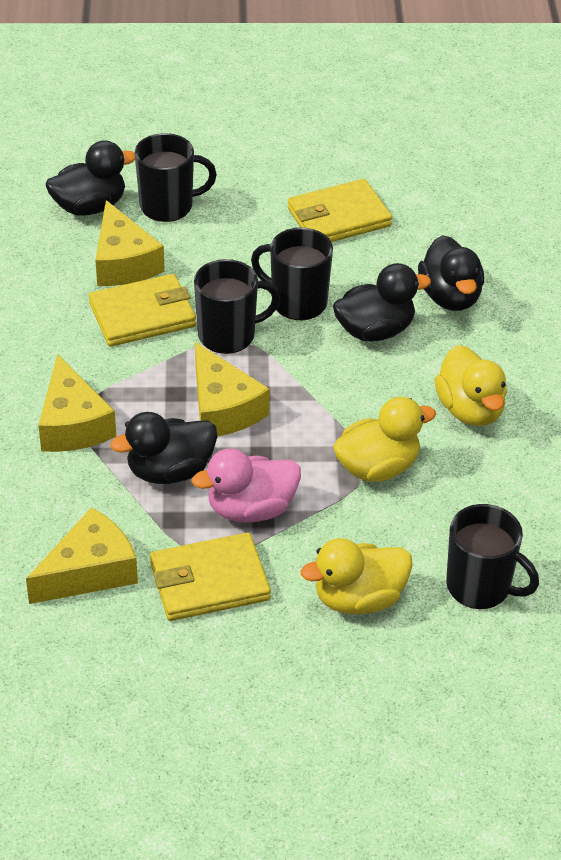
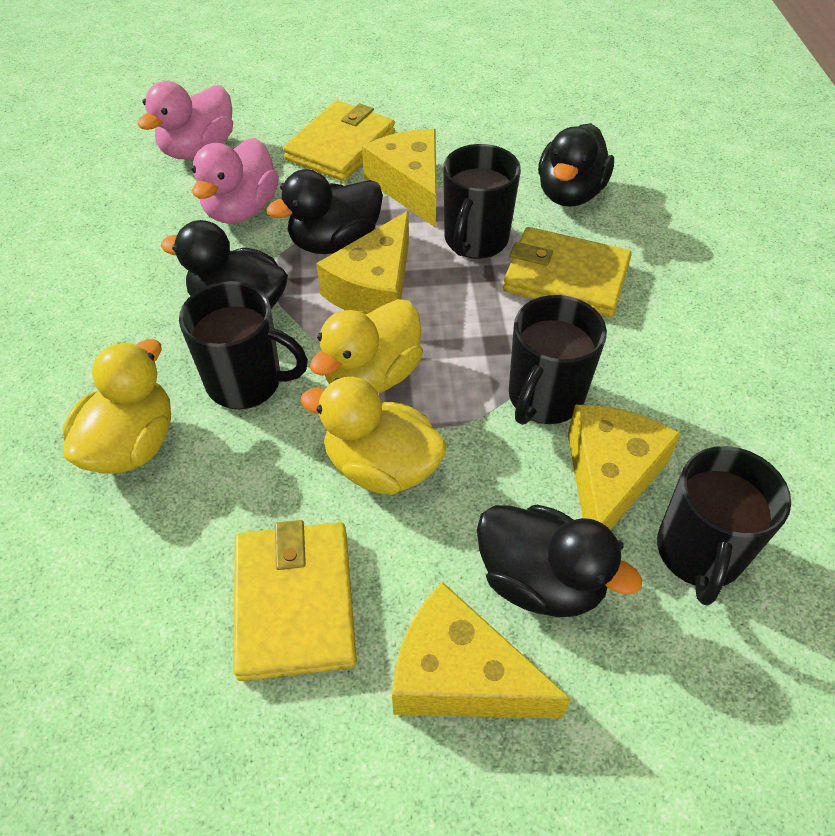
pink duck: 1 -> 2

